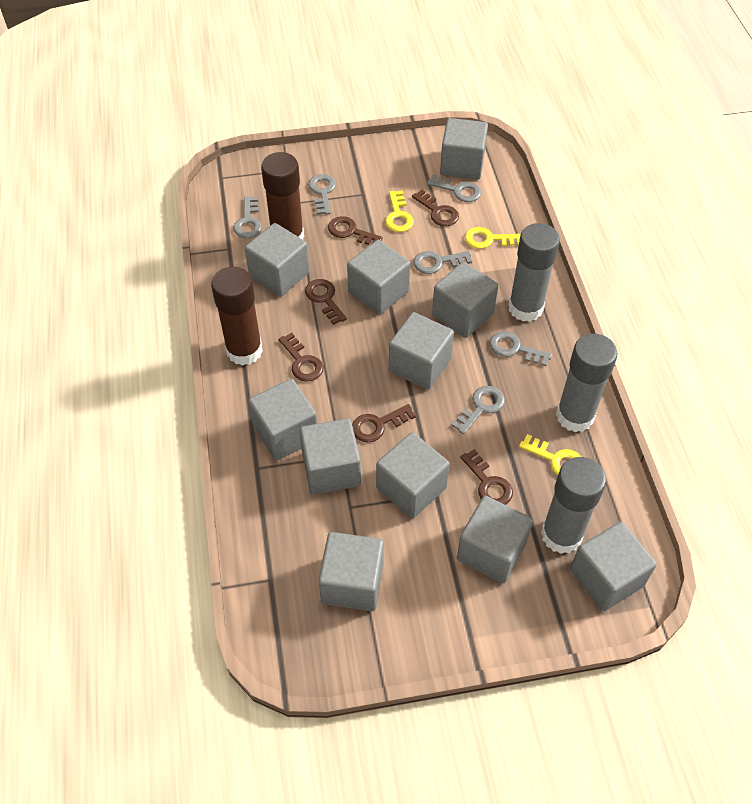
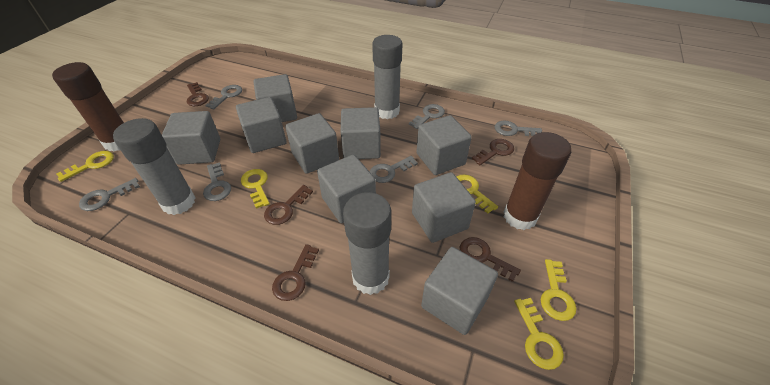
brown key: 6 -> 5
grey cube: 11 -> 9
yellow key: 3 -> 5

